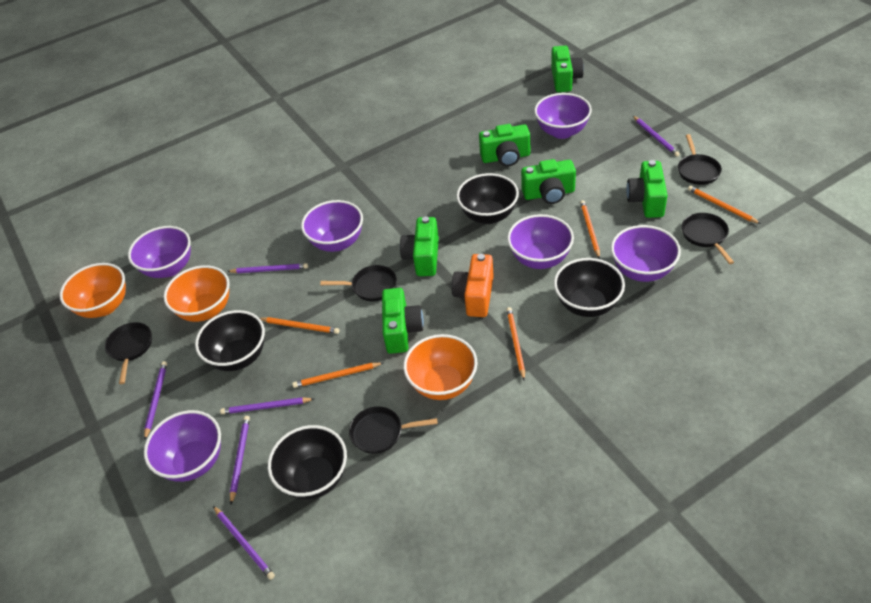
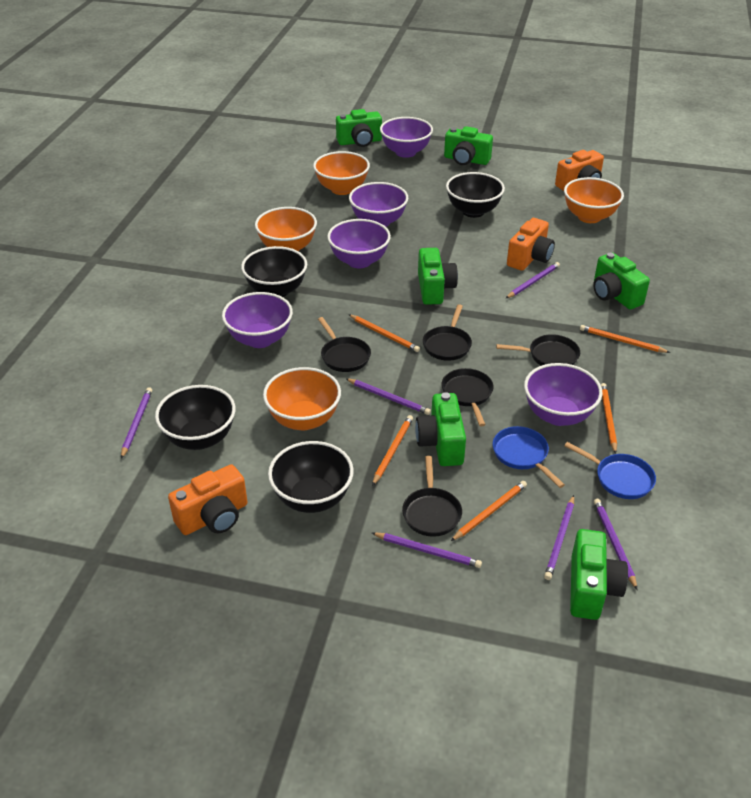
blue pan: 0 -> 2
orange bowl: 3 -> 4
orange camera: 1 -> 3
purple bowl: 6 -> 5

